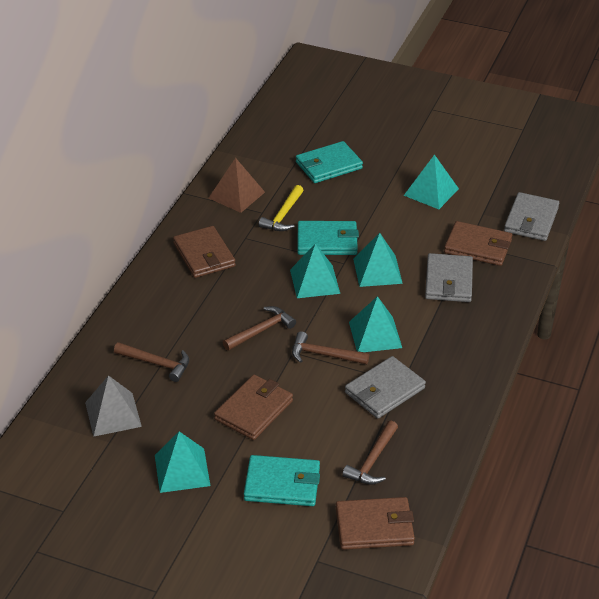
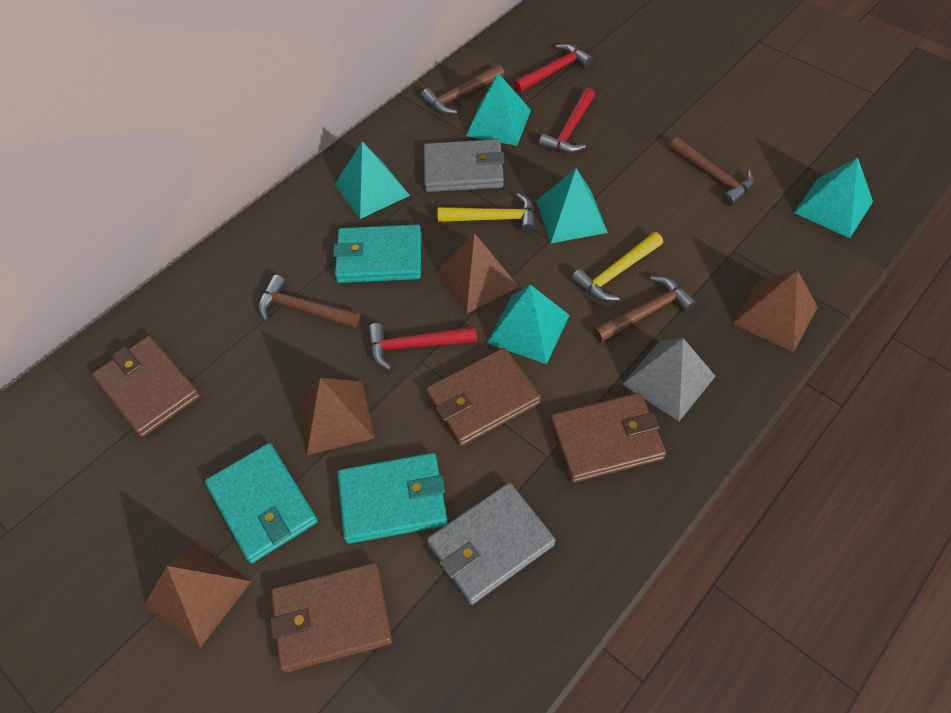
brown pyramid: 1 -> 4
grey wallet: 3 -> 2
red hammer: 0 -> 3
yellow hammer: 1 -> 2

